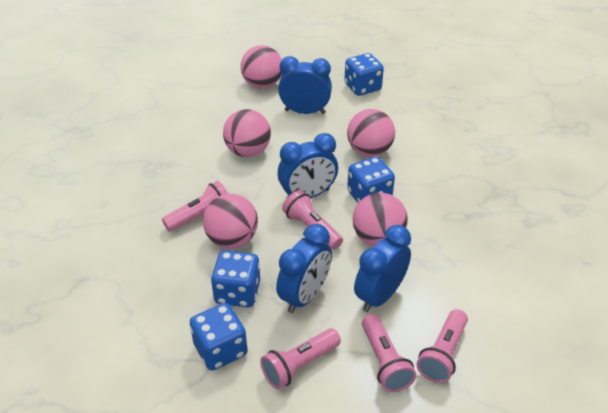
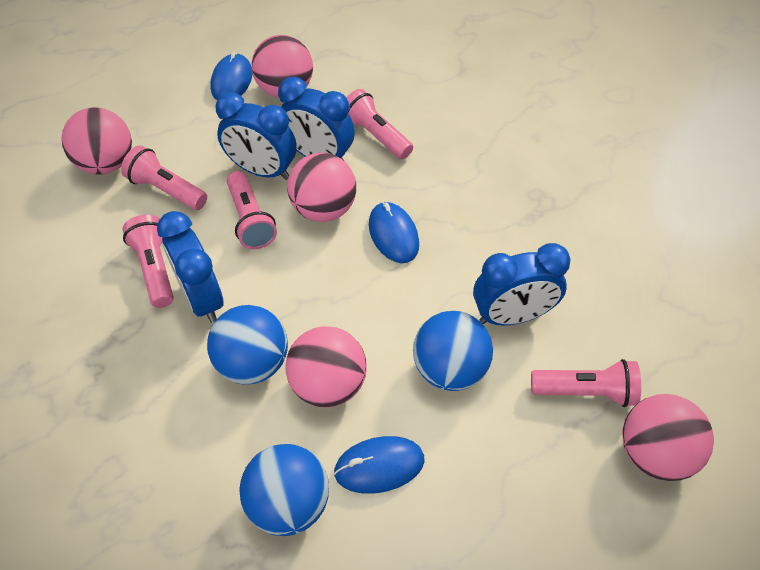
blue ball: 0 -> 3
blue dice: 4 -> 0
blue mouse: 0 -> 3

